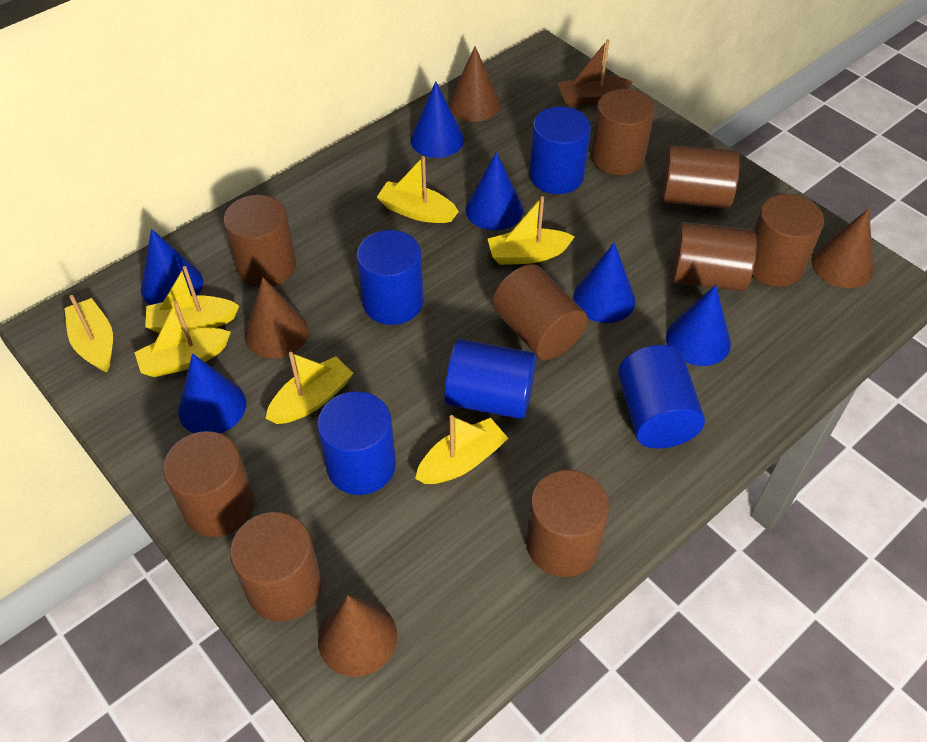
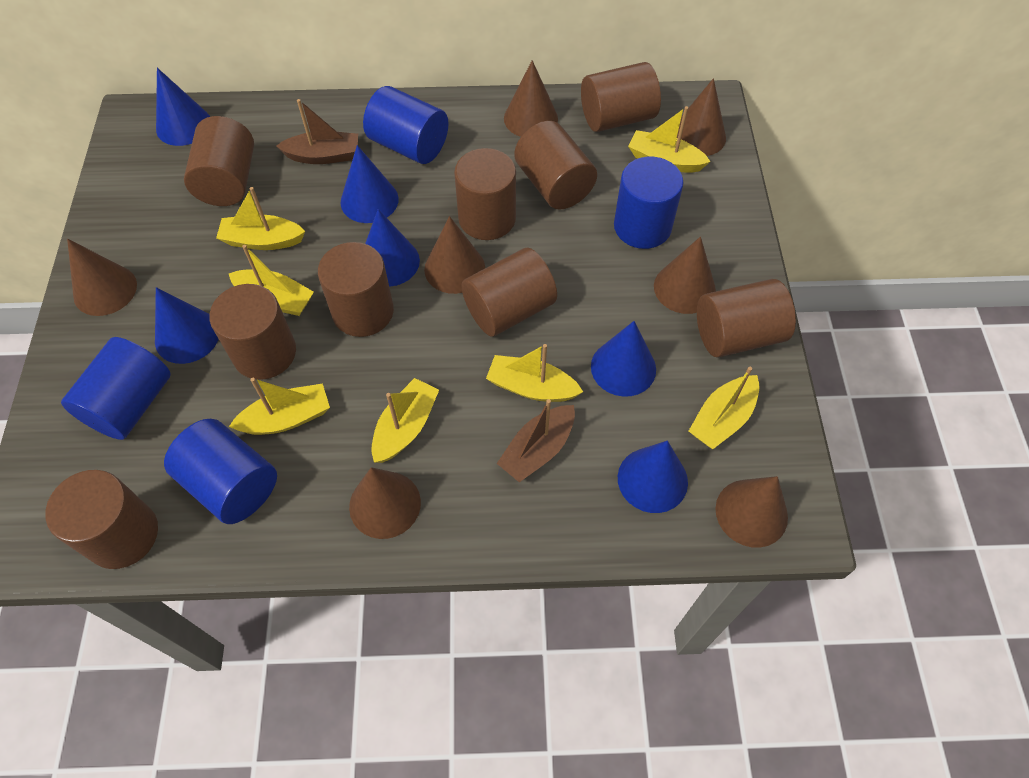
blue cylinder: 5 -> 4
brown boat: 1 -> 2
brown cone: 4 -> 7

